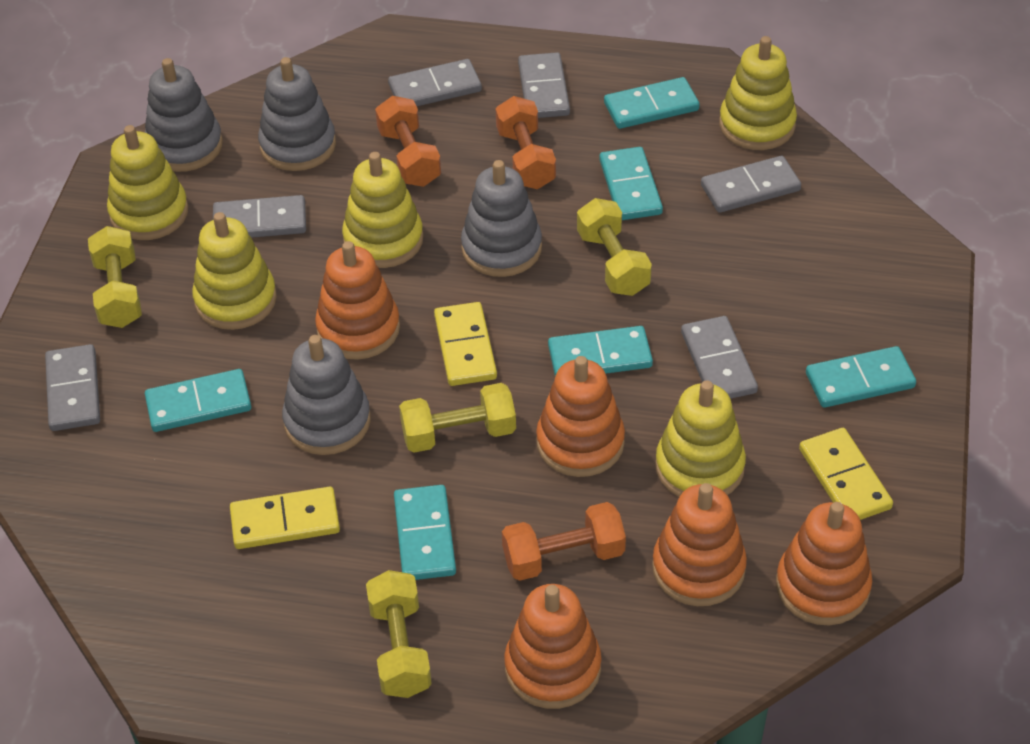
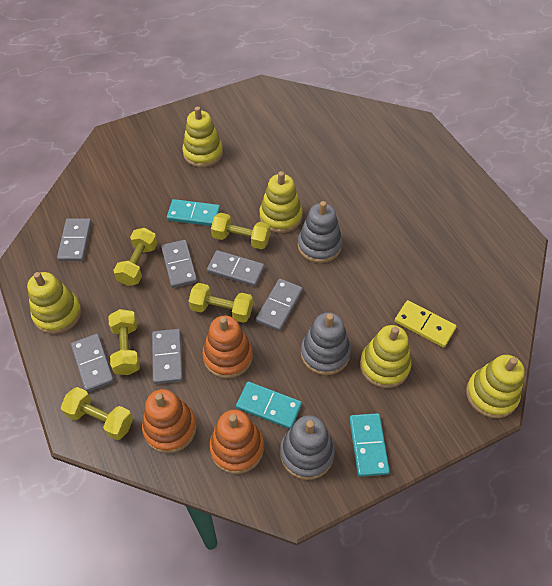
grey stacking toy: 4 -> 3
orange dumbbell: 3 -> 0
orange stacking toy: 5 -> 3
turquoise domino: 6 -> 3
yellow domino: 3 -> 1
yellow dumbbell: 4 -> 5

